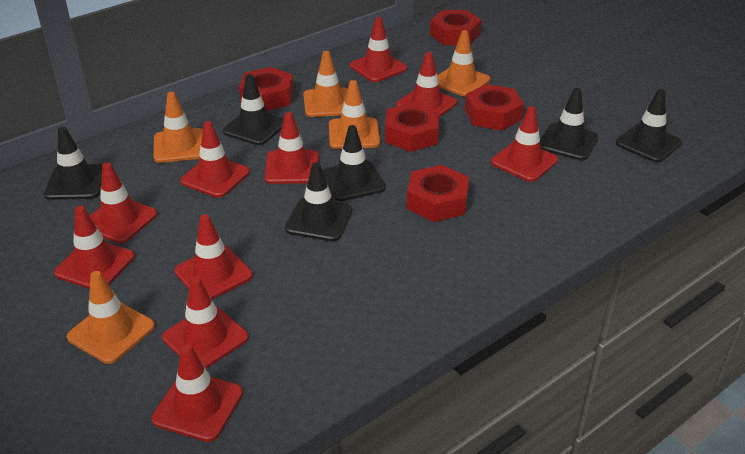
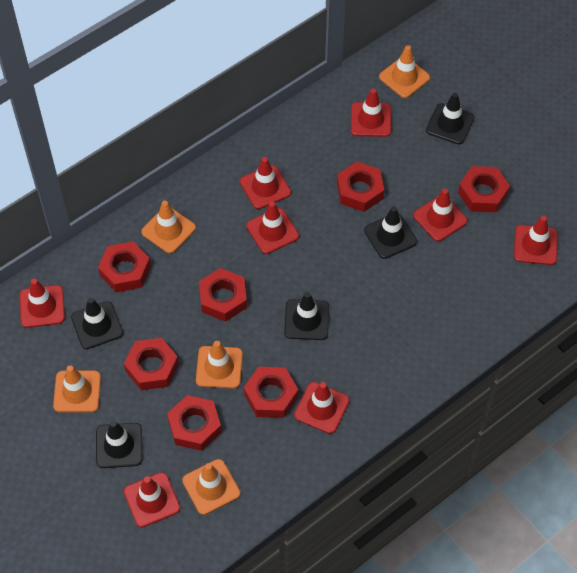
black traffic cone: 6 -> 5
red nut: 5 -> 7
red traffic cone: 10 -> 8

